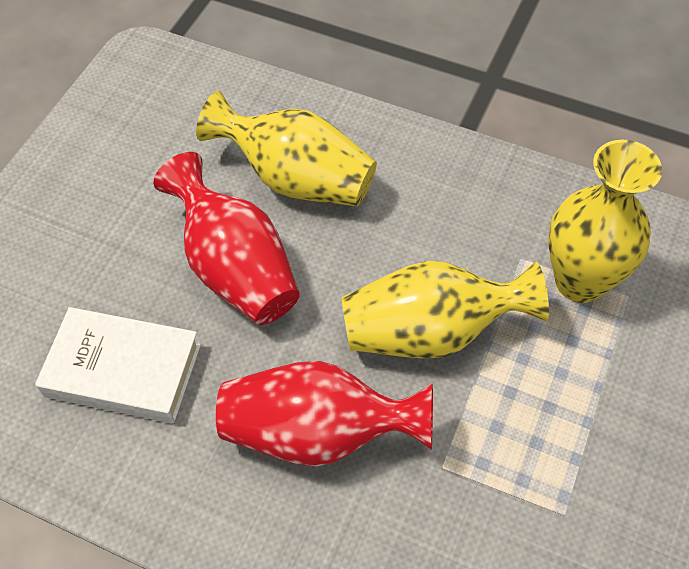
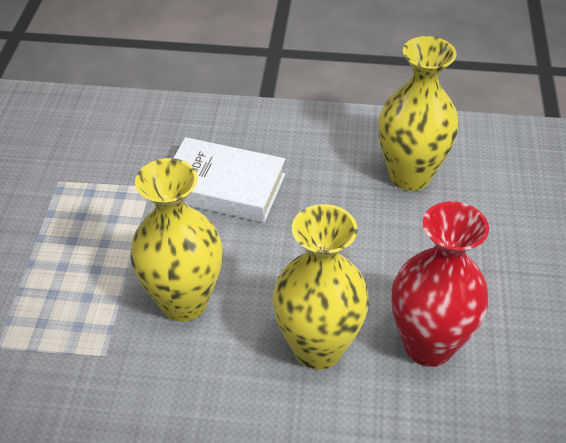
red vase: 2 -> 1

